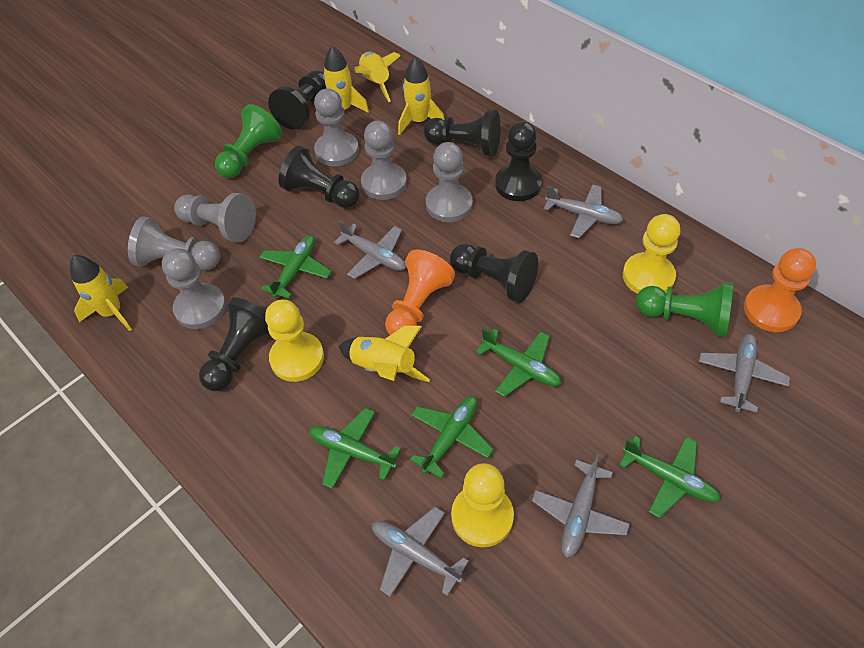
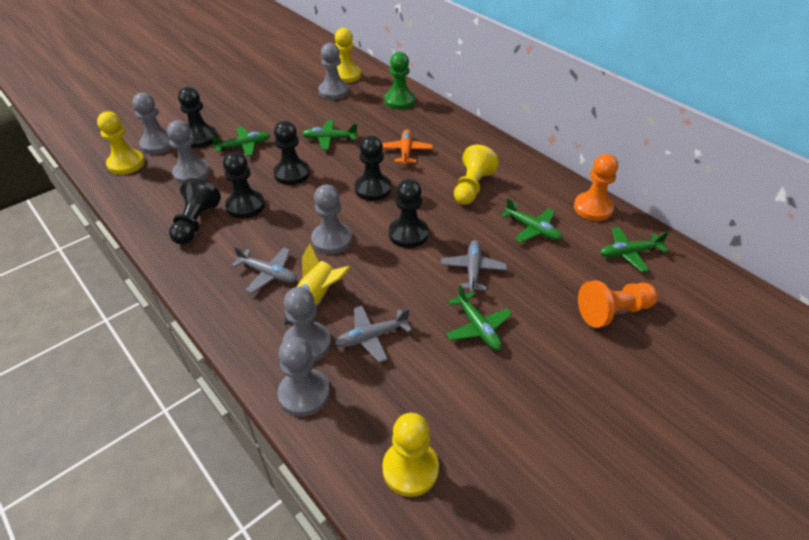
green pawn: 2 -> 1
grey plane: 5 -> 3
orange plane: 0 -> 1
yellow pawn: 3 -> 4
yellow rocket: 5 -> 1

